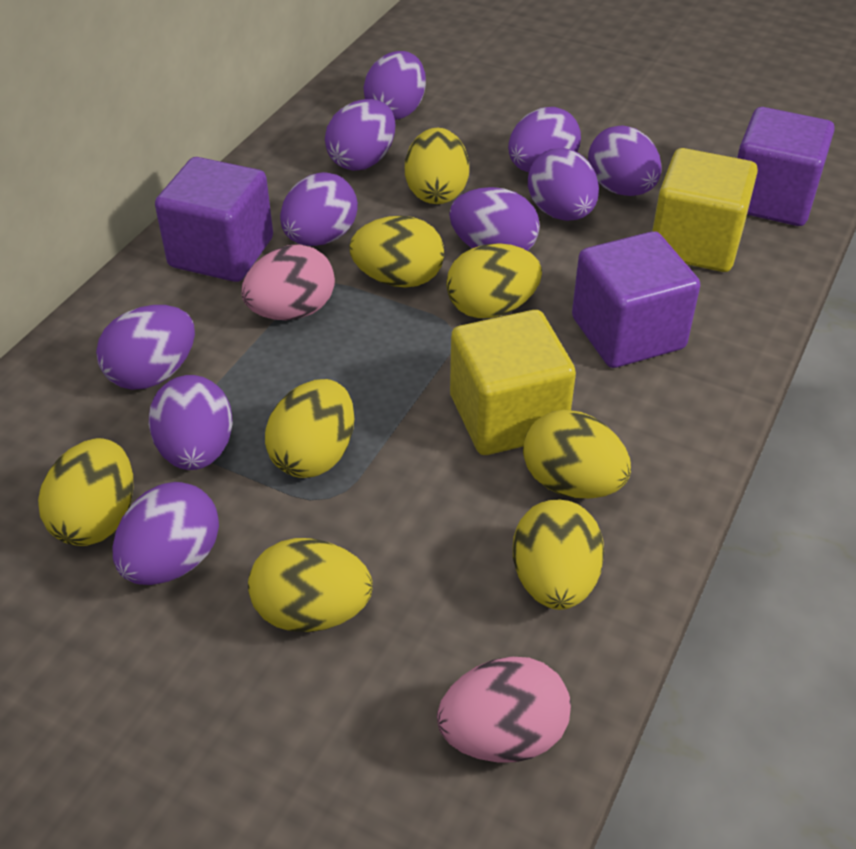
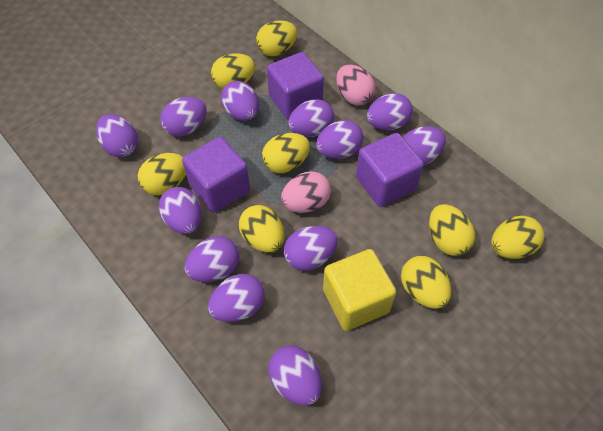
purple egg: 10 -> 12
yellow cube: 2 -> 1

